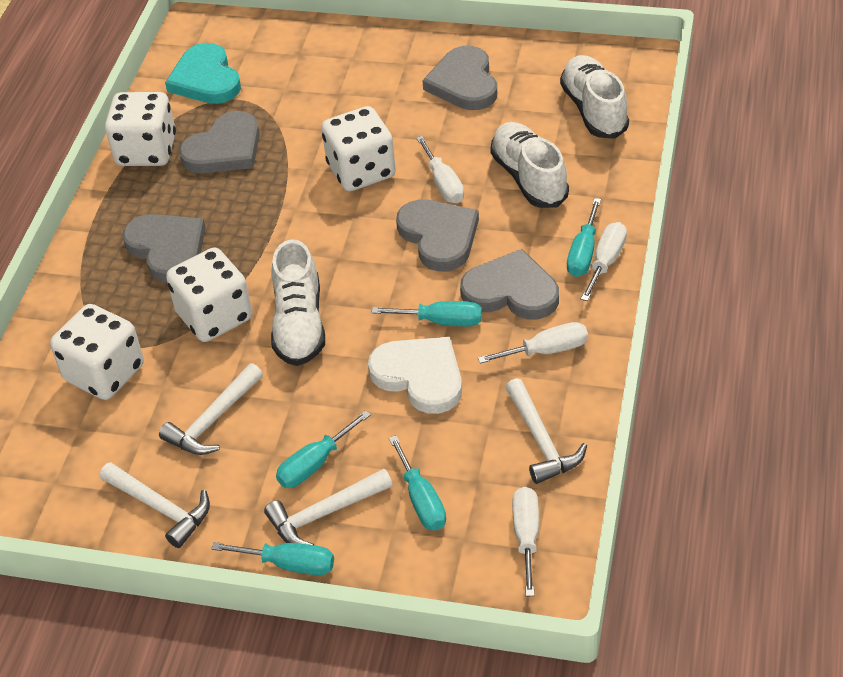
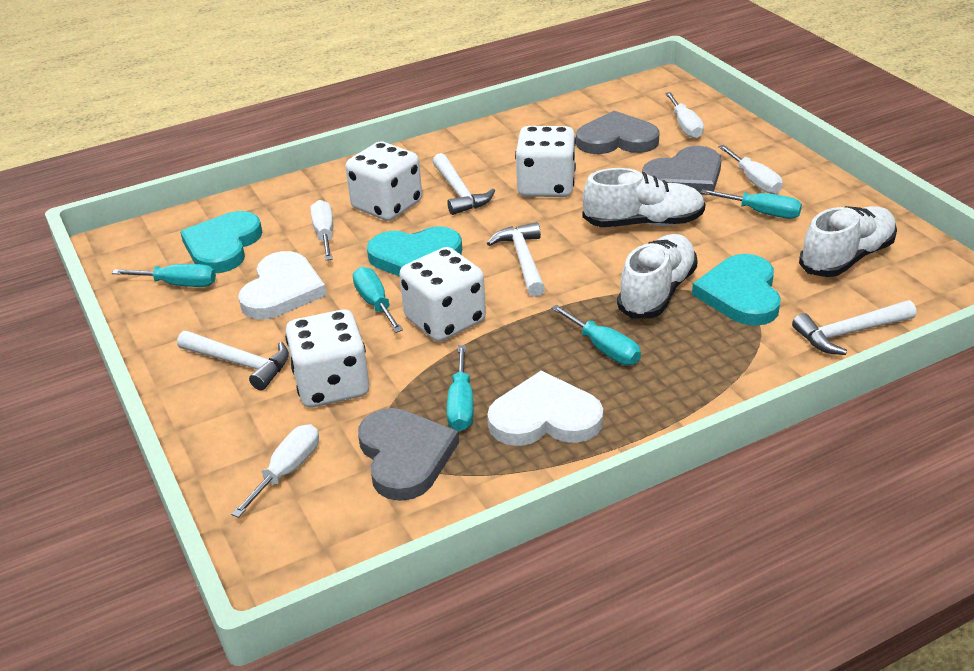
grey heart: 5 -> 3
turquoise heart: 1 -> 3
white heart: 1 -> 2

